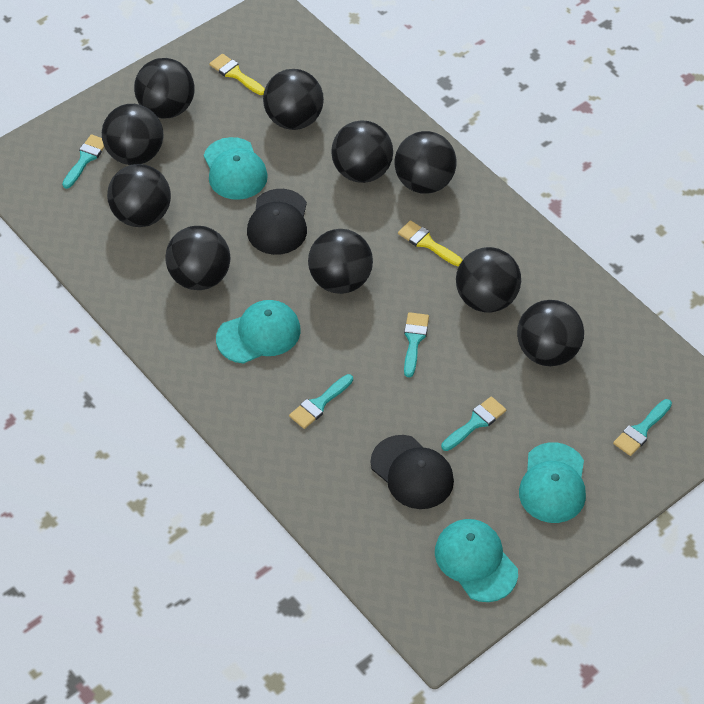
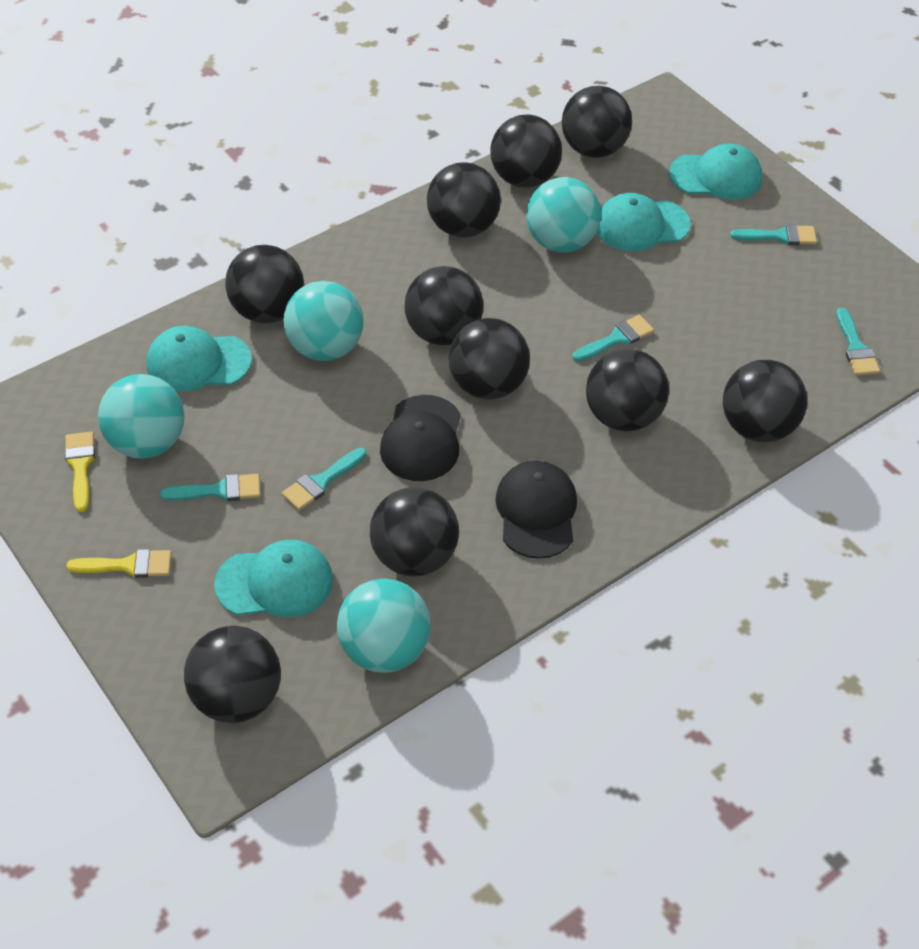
turquoise ball: 0 -> 4

